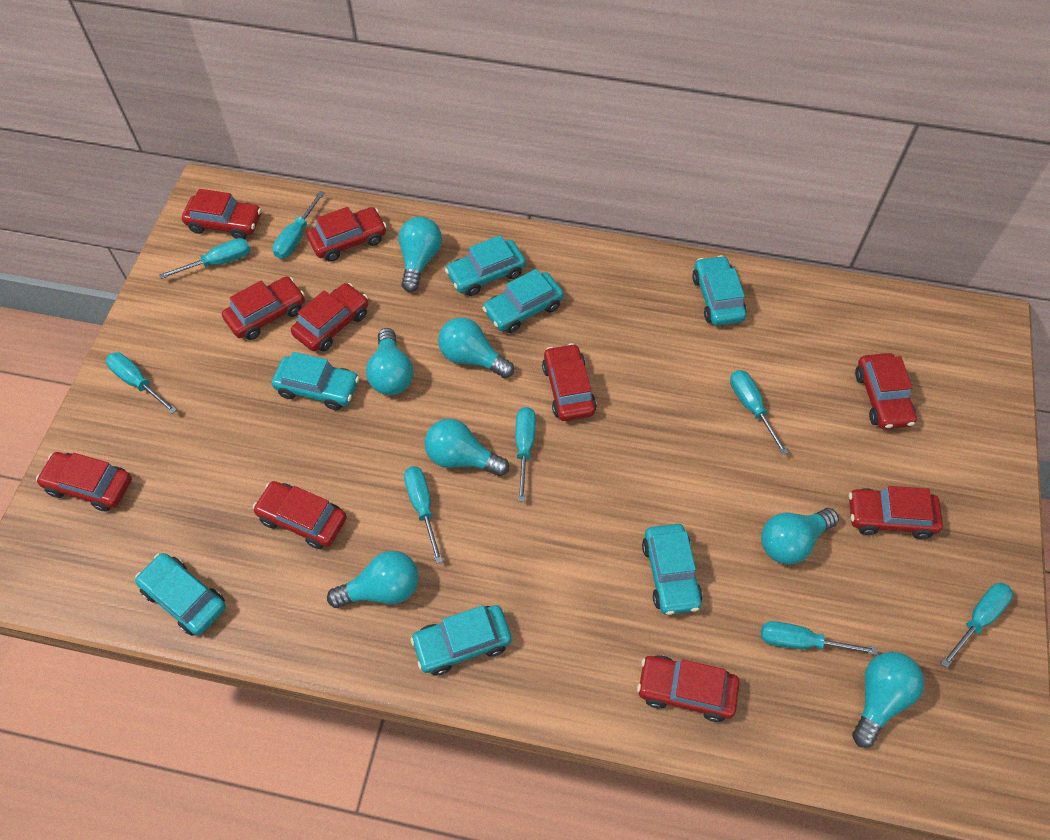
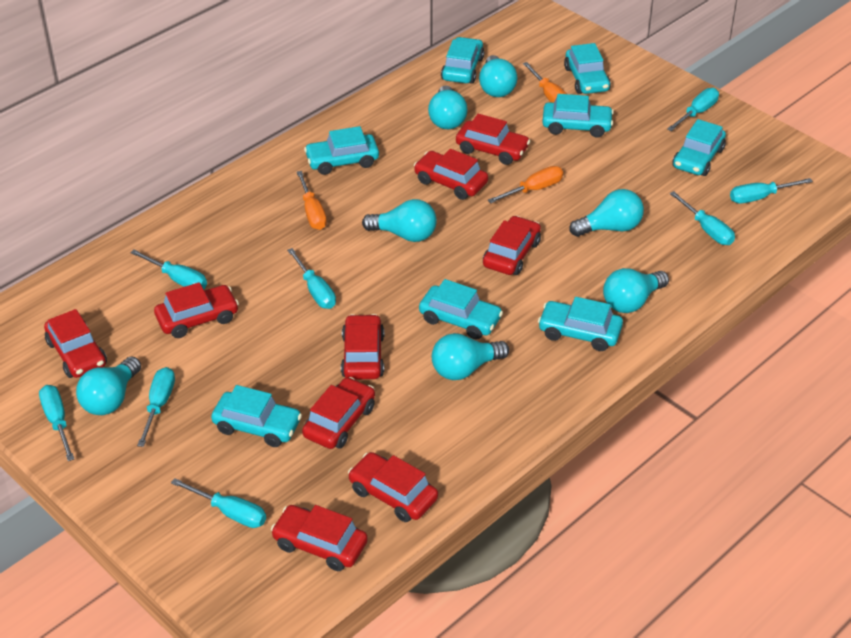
orange screwdriver: 0 -> 3
red car: 10 -> 9
turquoise car: 7 -> 8

